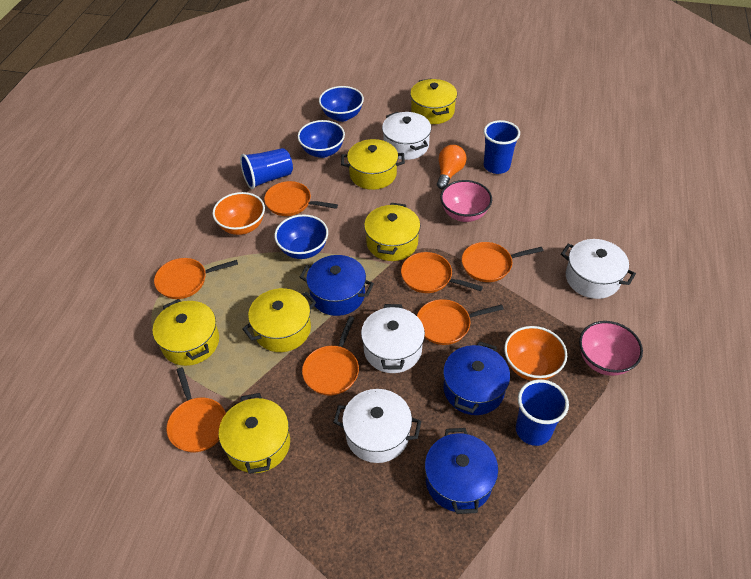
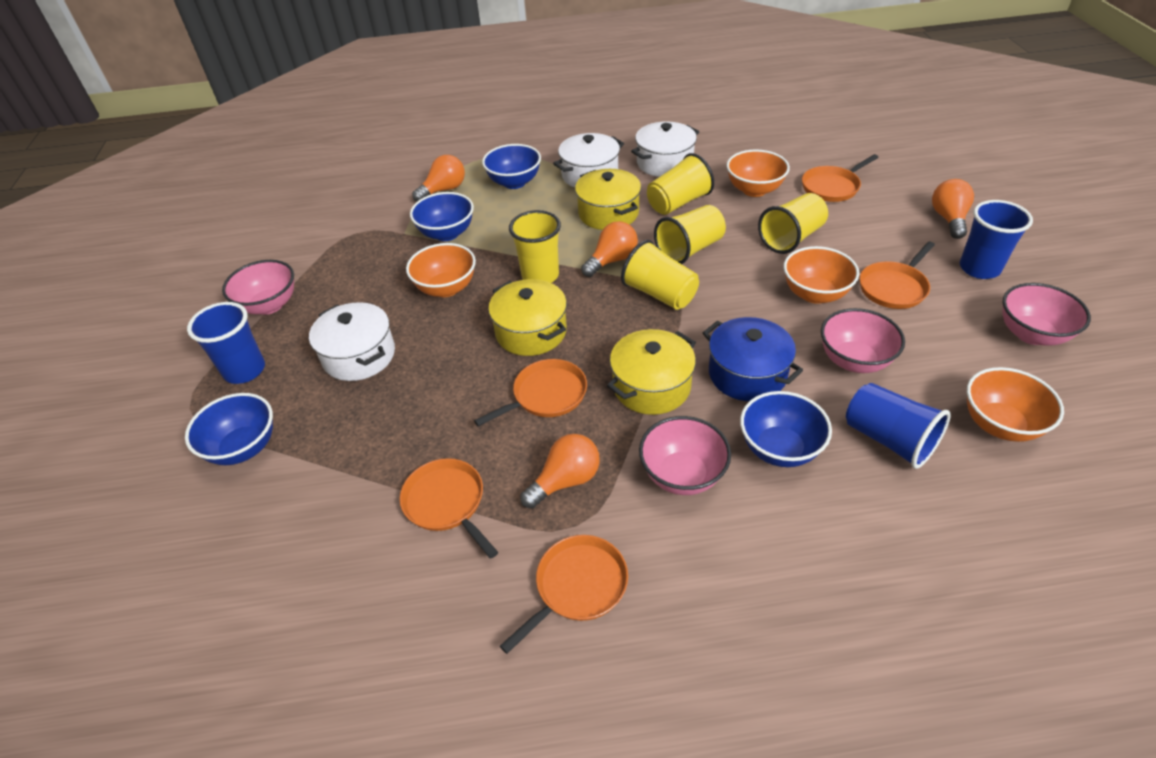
blue bowl: 3 -> 4
blue pot: 3 -> 1
orange bowl: 2 -> 4
orange light bulb: 1 -> 4
orange pan: 7 -> 5
pink bowl: 2 -> 4
white pot: 4 -> 3
yellow cup: 0 -> 5
yellow pot: 6 -> 3

